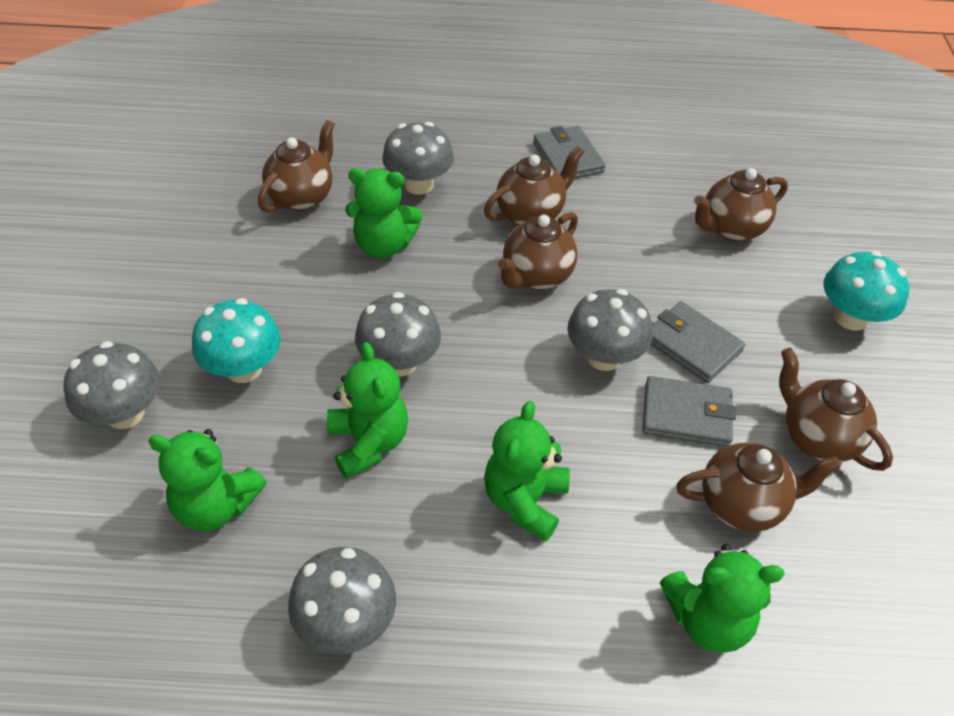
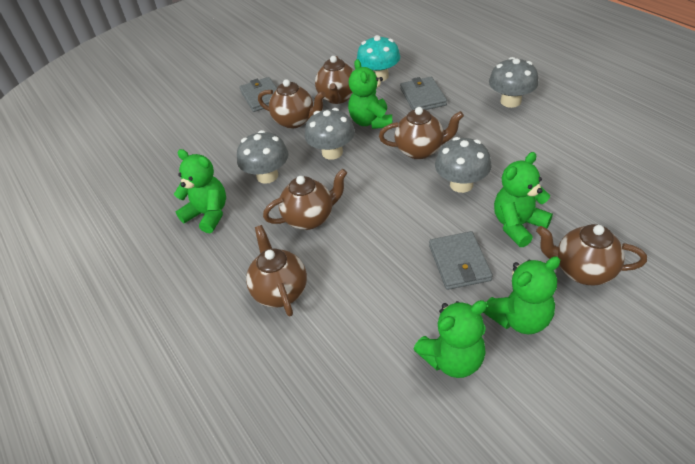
grey mushroom: 5 -> 4
turquoise mushroom: 2 -> 1

